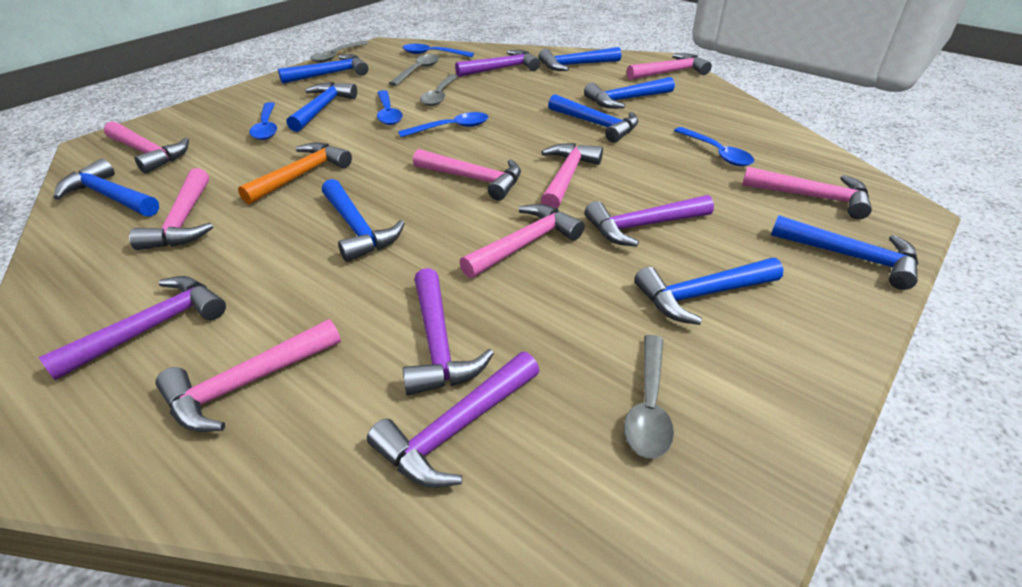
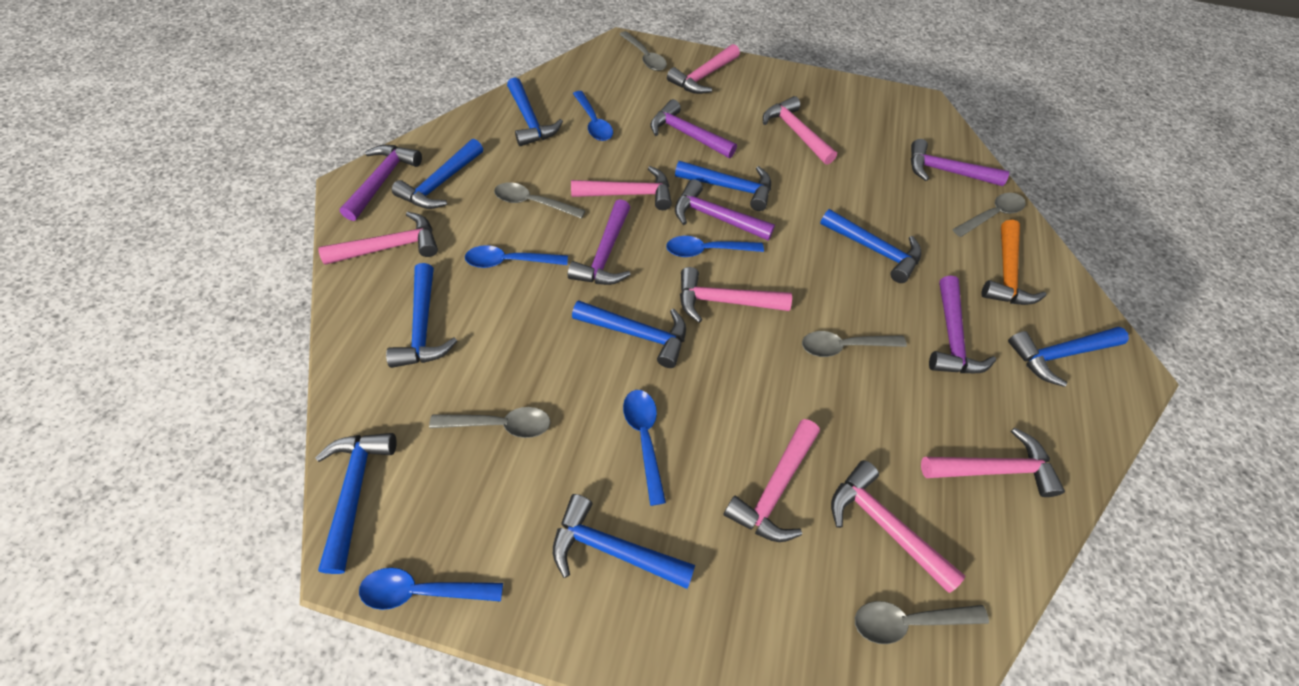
grey spoon: 4 -> 6
purple hammer: 5 -> 6

